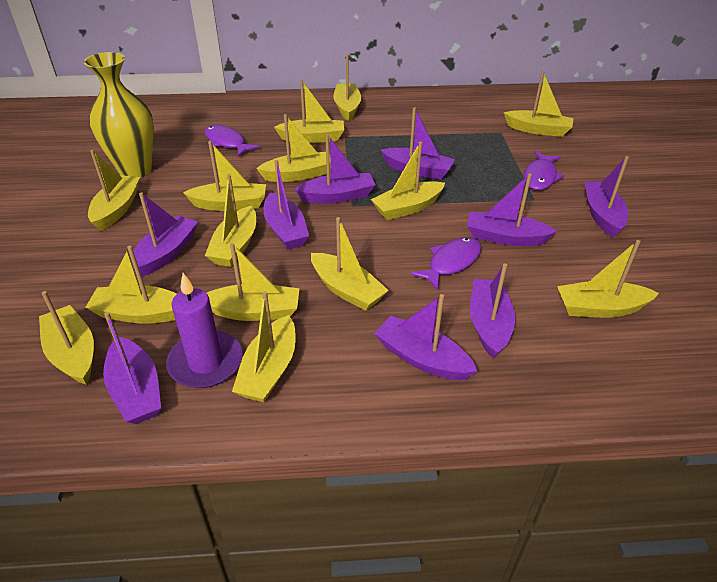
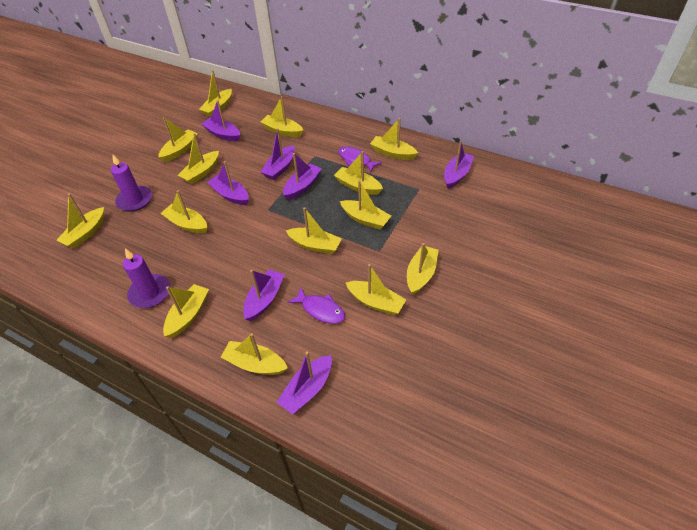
purple boat: 9 -> 7
purple candle: 1 -> 2
purple fish: 3 -> 2
yellow vase: 1 -> 0

